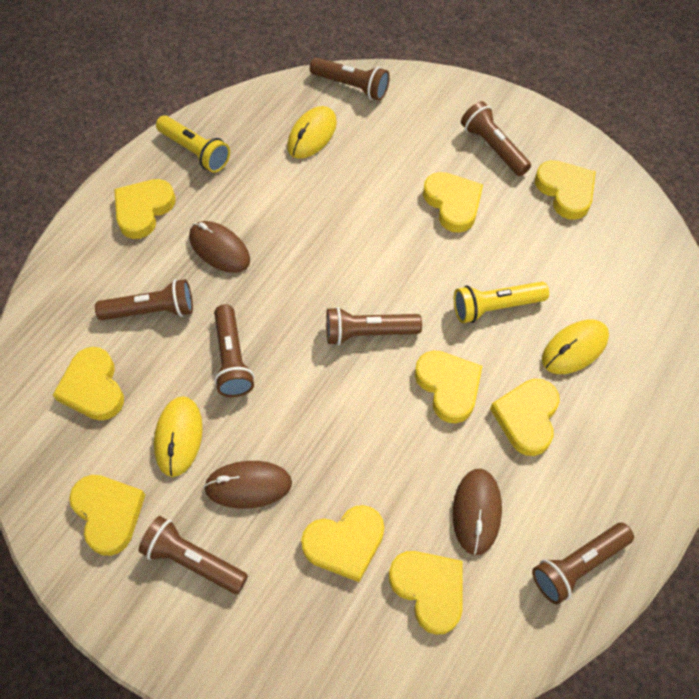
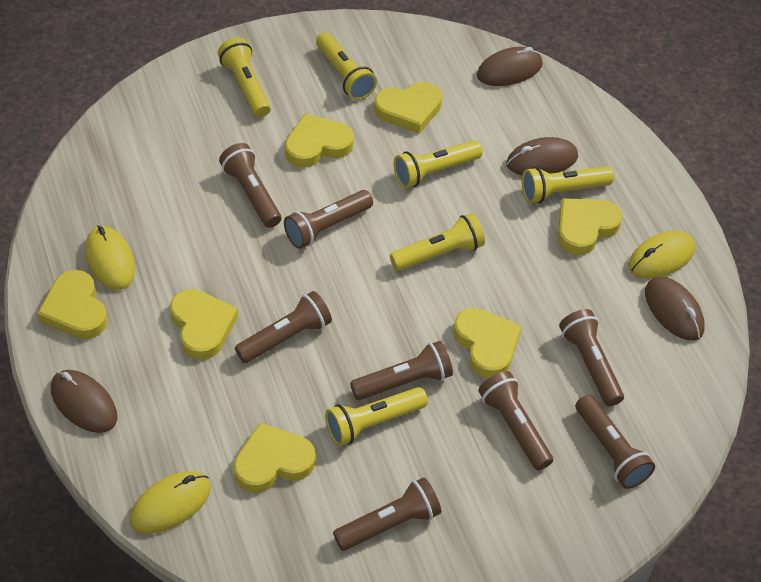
brown flashlight: 7 -> 8
brown mouse: 3 -> 4
yellow flashlight: 2 -> 6
yellow heart: 9 -> 7

